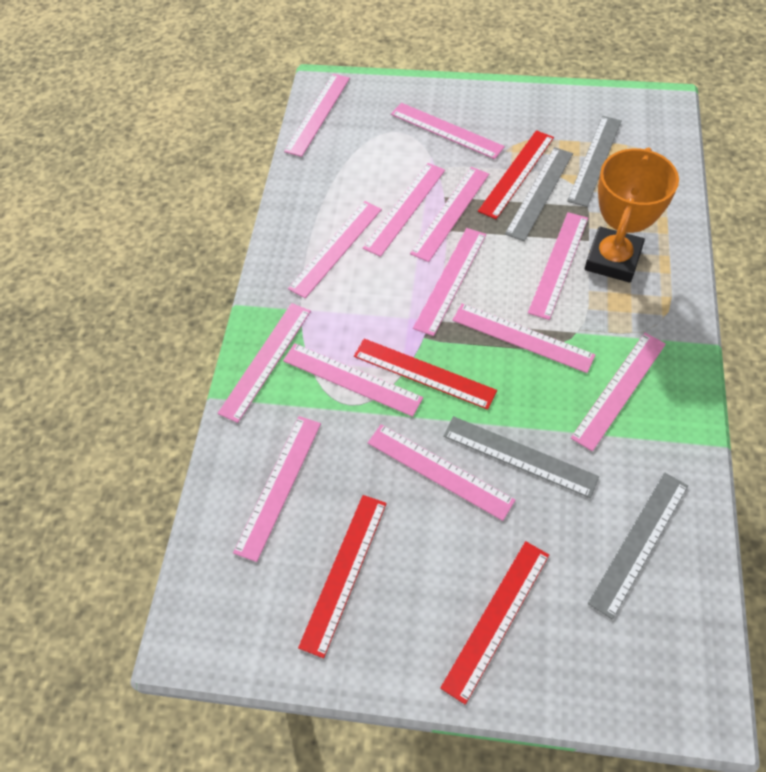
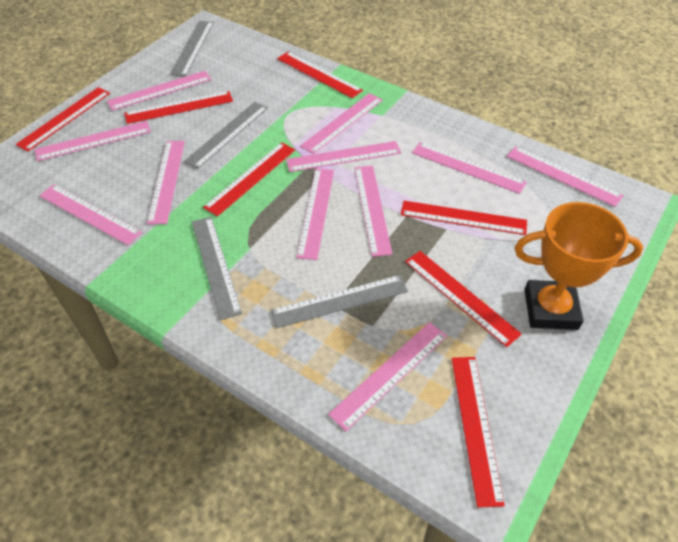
pink ruler: 13 -> 11
red ruler: 4 -> 7

